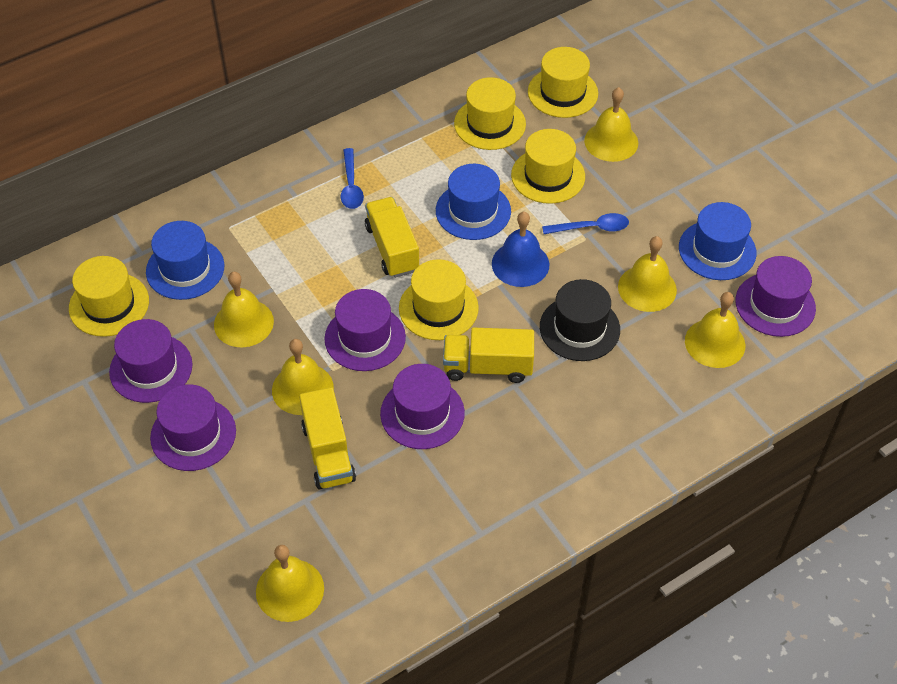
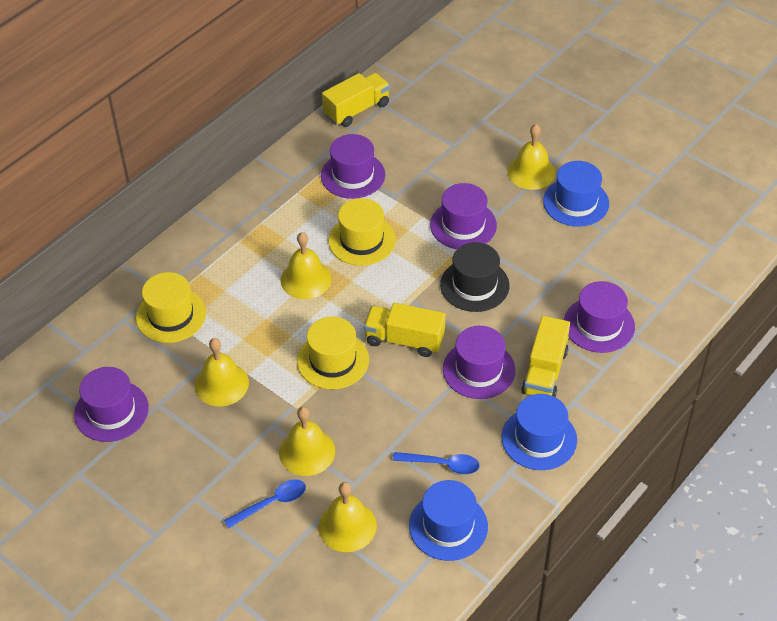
blue bell: 1 -> 0
yellow bell: 6 -> 5
yellow hat: 5 -> 3

